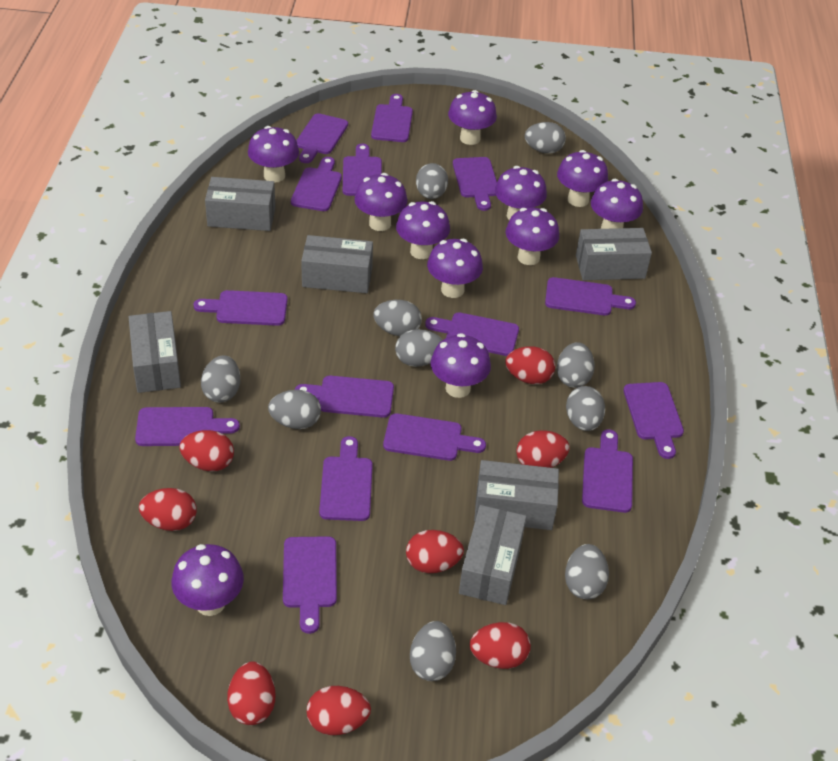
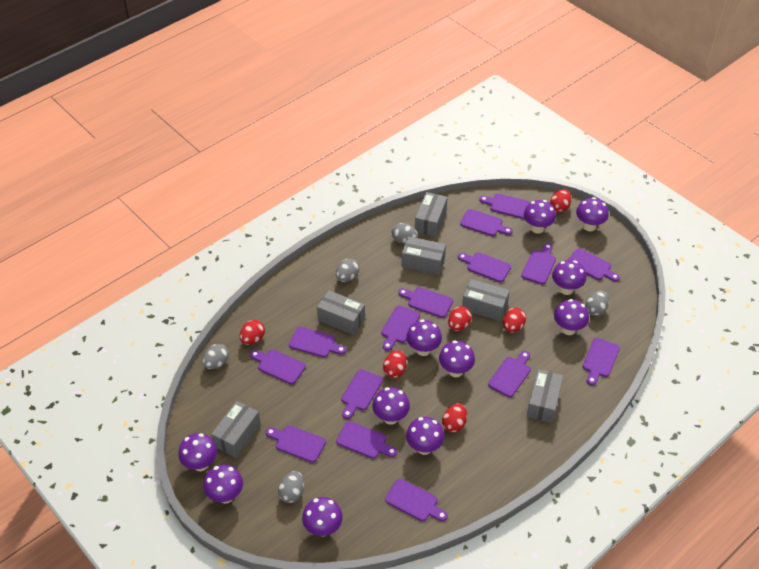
grey egg: 10 -> 5
red egg: 8 -> 6

